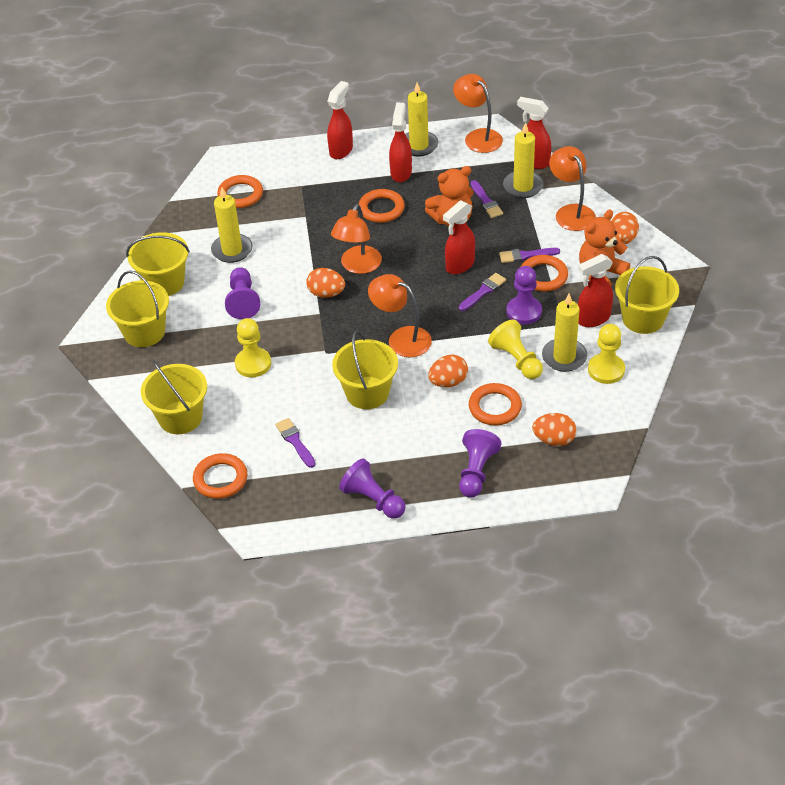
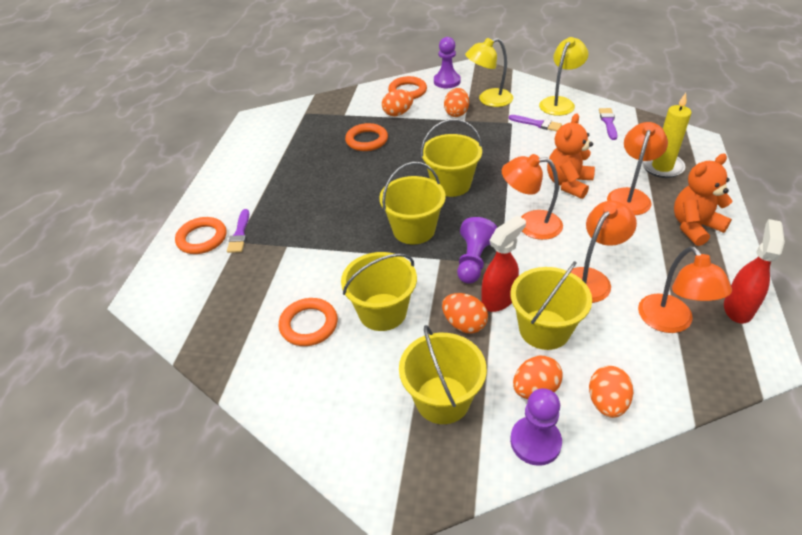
orange egg: 4 -> 5
orange ring: 5 -> 4
purple brush: 4 -> 3
purple pawn: 4 -> 3
red spray bottle: 5 -> 2
yellow candle: 4 -> 1
yellow lamp: 0 -> 2
yellow pawn: 3 -> 0

